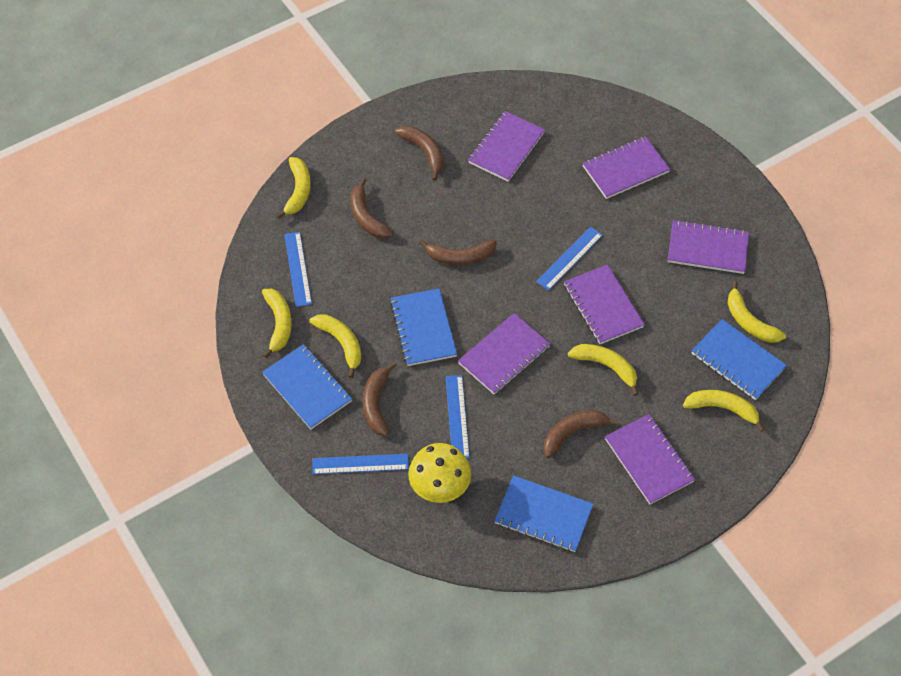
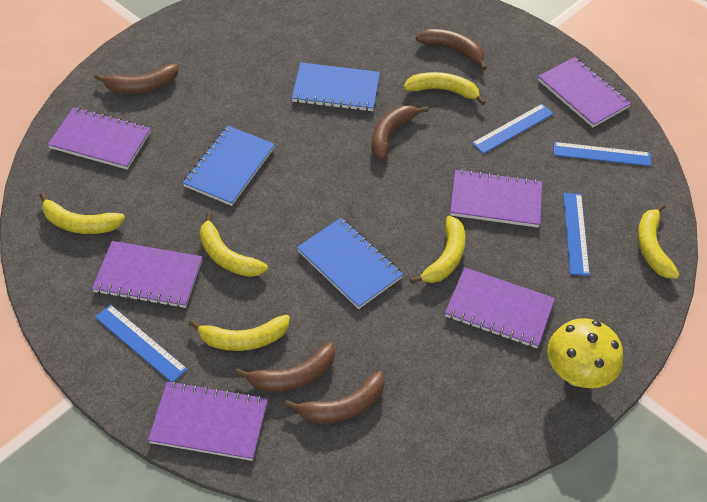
blue notebook: 4 -> 3

